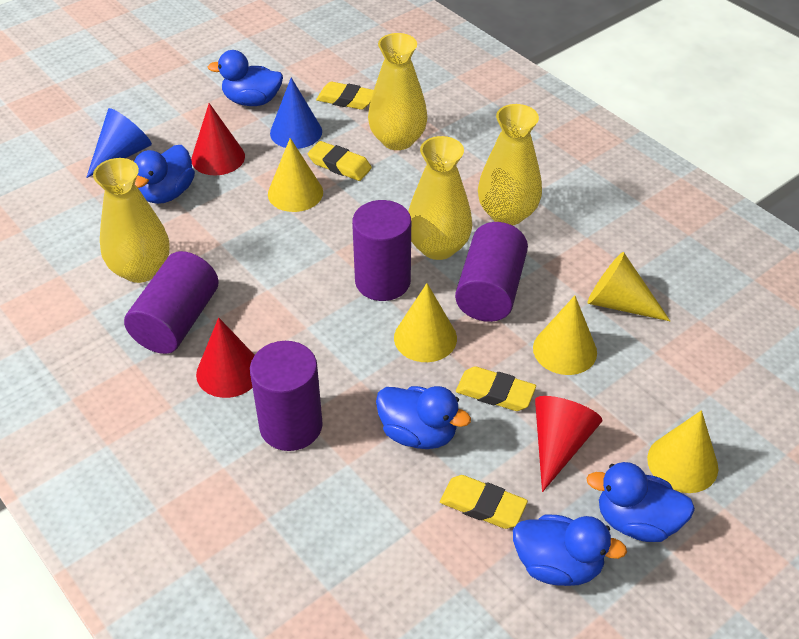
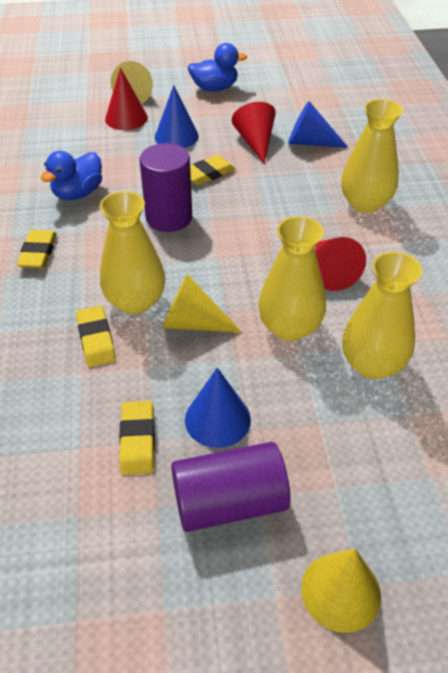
blue cone: 2 -> 3
blue duck: 5 -> 2
purple cylinder: 4 -> 2
yellow cone: 5 -> 3

